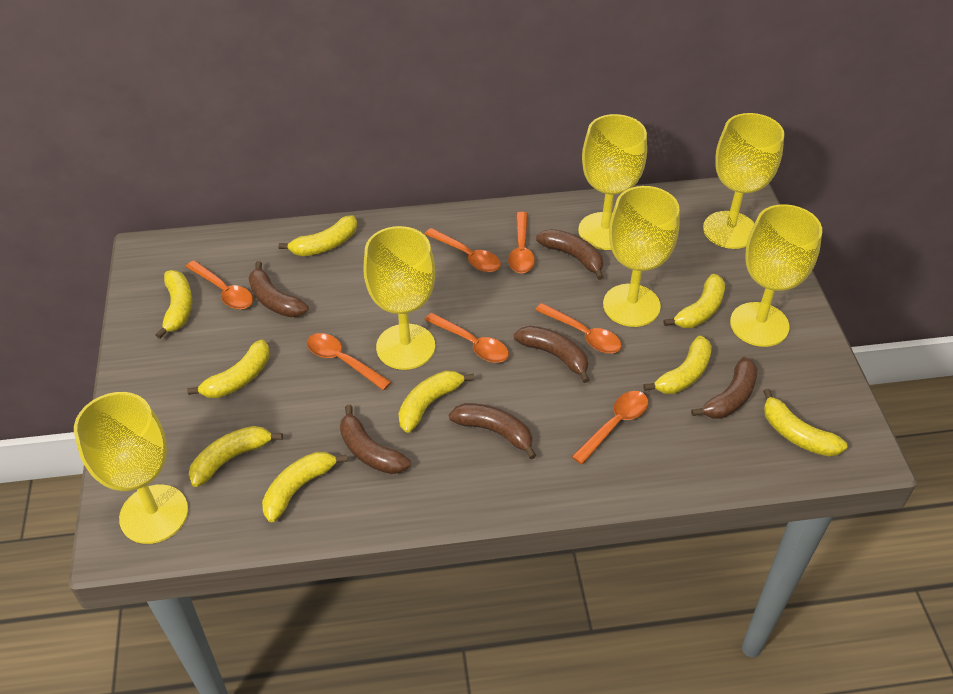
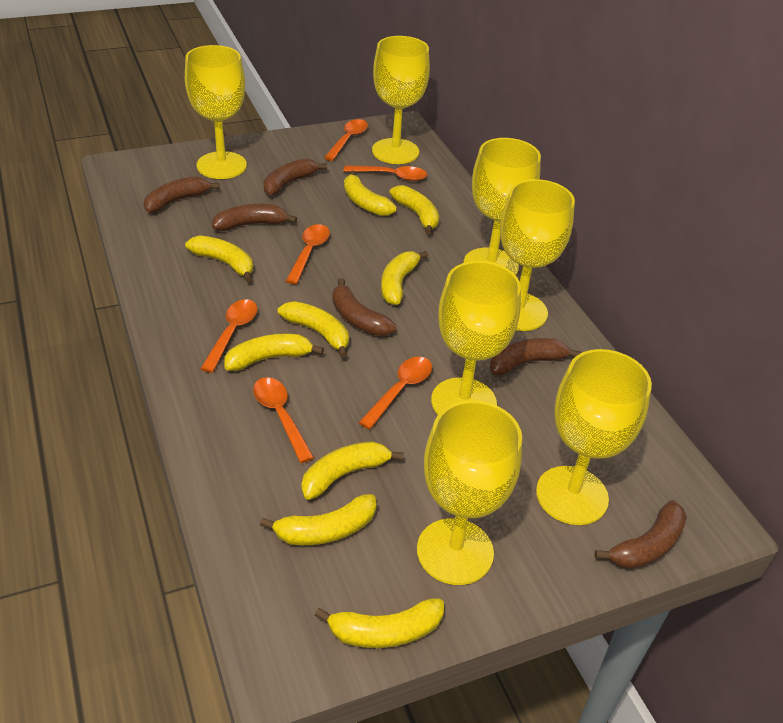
orange spoon: 7 -> 6
yellow goblet: 6 -> 7

